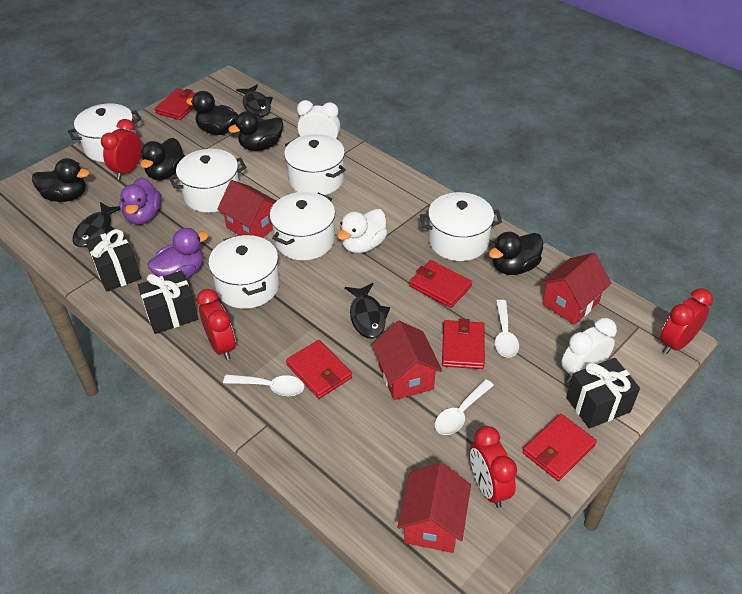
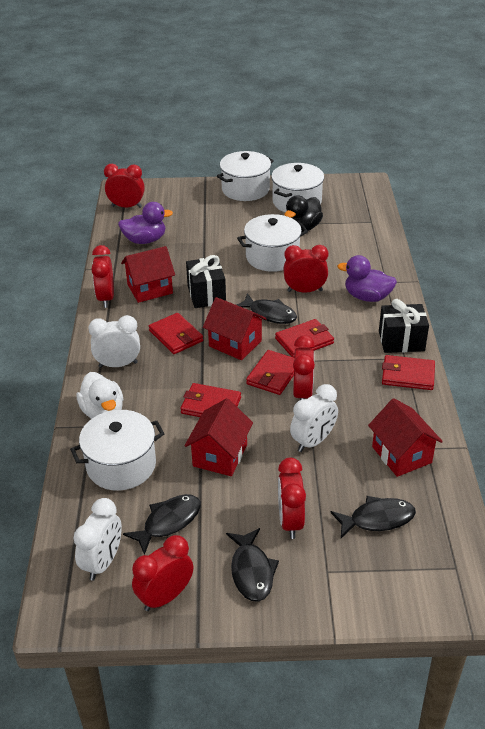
black duck: 5 -> 1
black fish: 3 -> 4
black gift: 3 -> 2
red clock: 4 -> 6
white clock: 2 -> 3
white pot: 6 -> 4
white spoon: 3 -> 0

